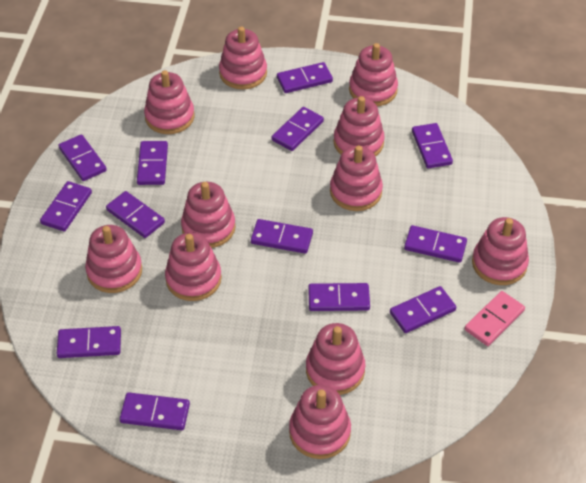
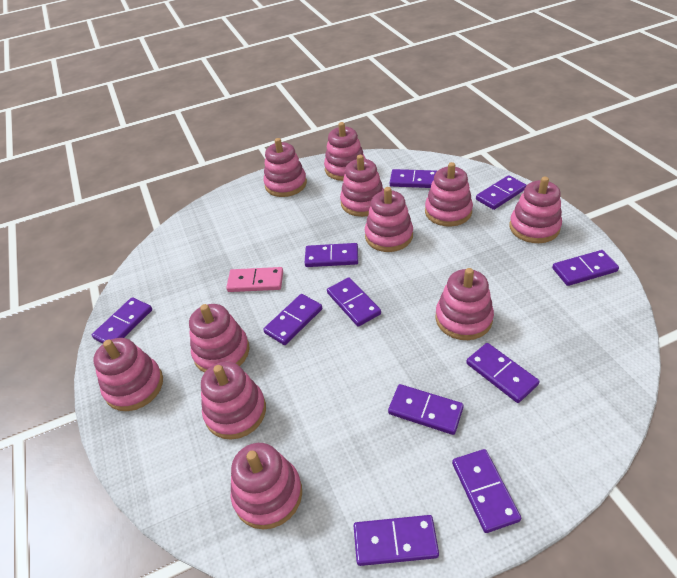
purple domino: 13 -> 11

